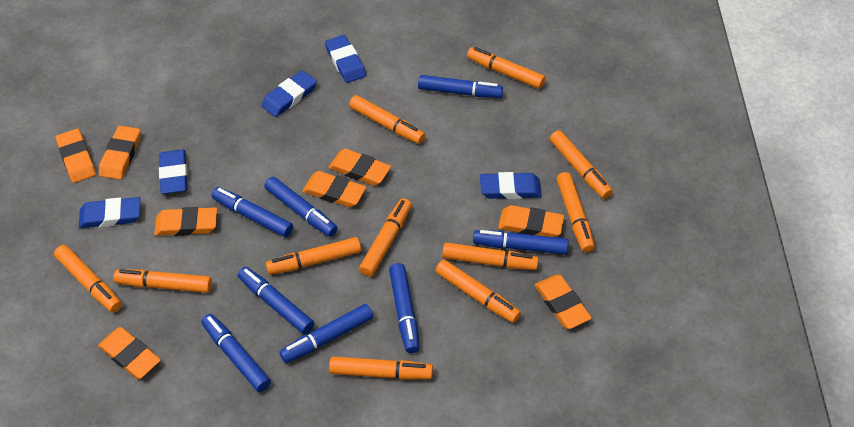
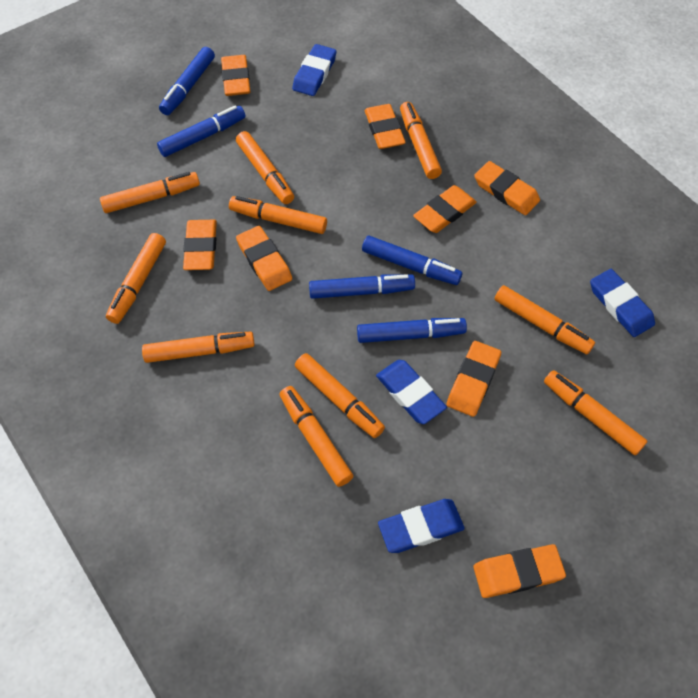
blue eraser: 5 -> 4
blue marker: 8 -> 5
orange marker: 11 -> 10

